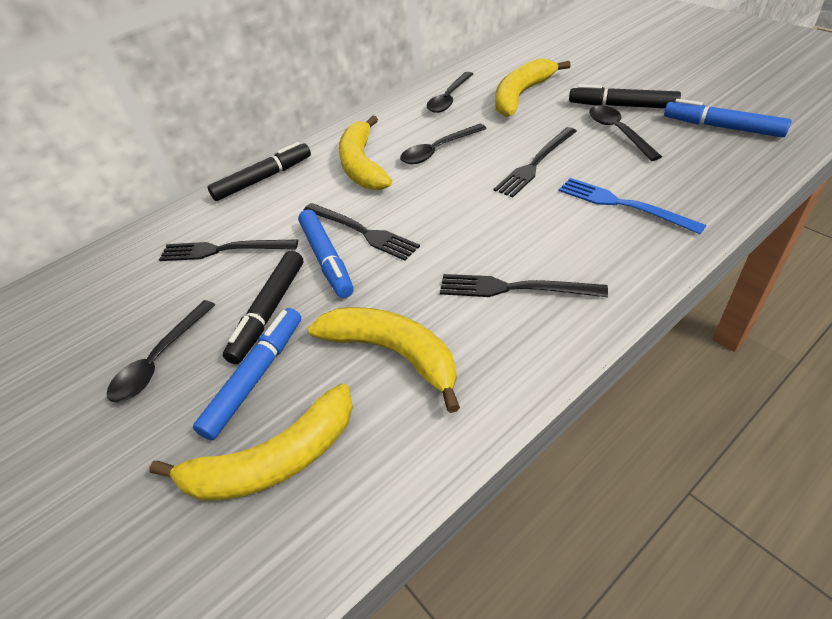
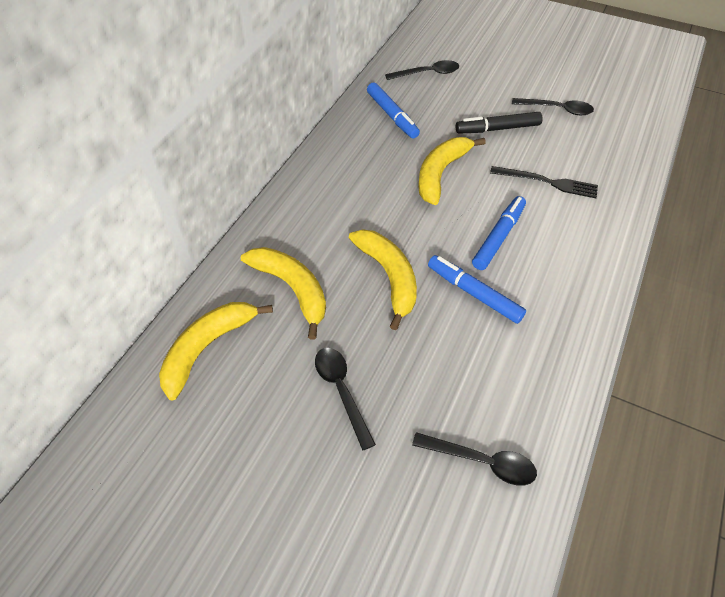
black fork: 4 -> 1
black marker: 3 -> 1
blue fork: 1 -> 0

